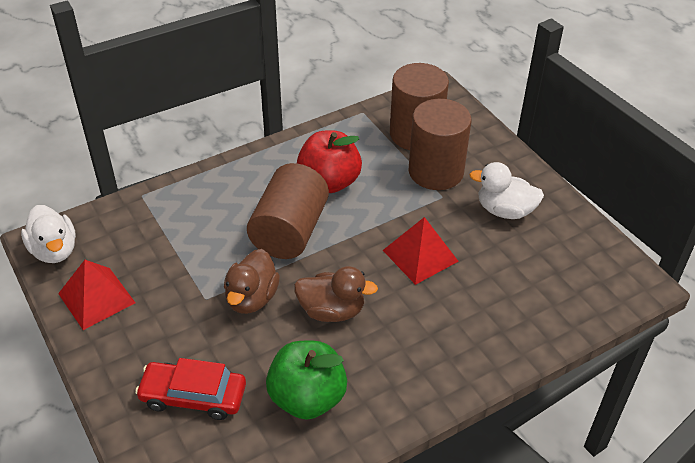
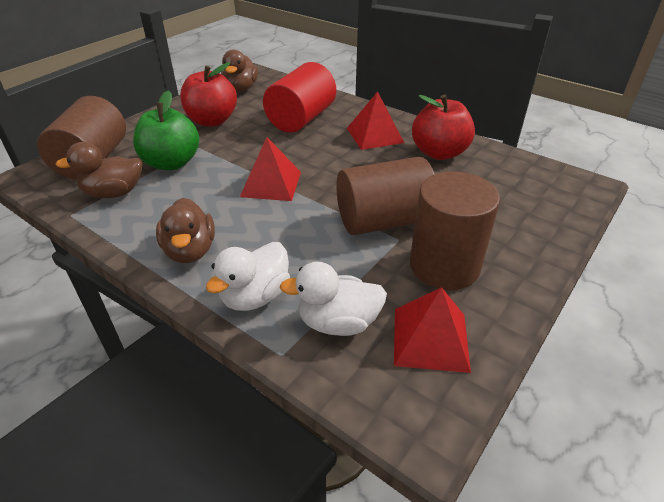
brown duck: 2 -> 3
red apple: 1 -> 2
red car: 1 -> 0
red cylinder: 0 -> 1
red pyramid: 2 -> 3

